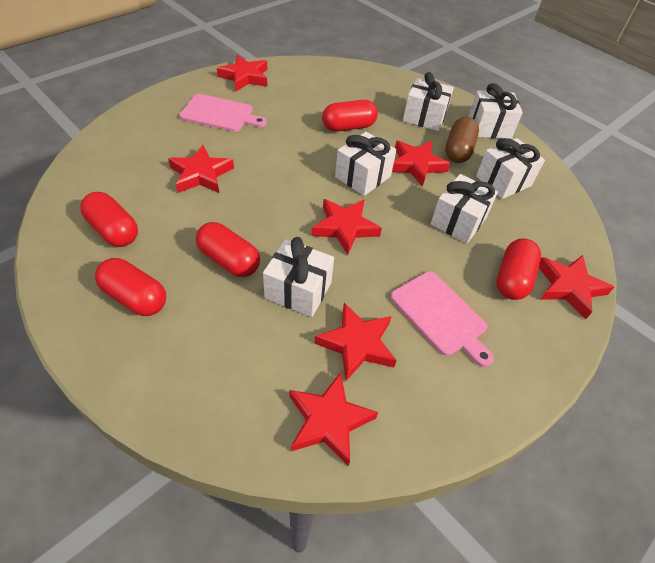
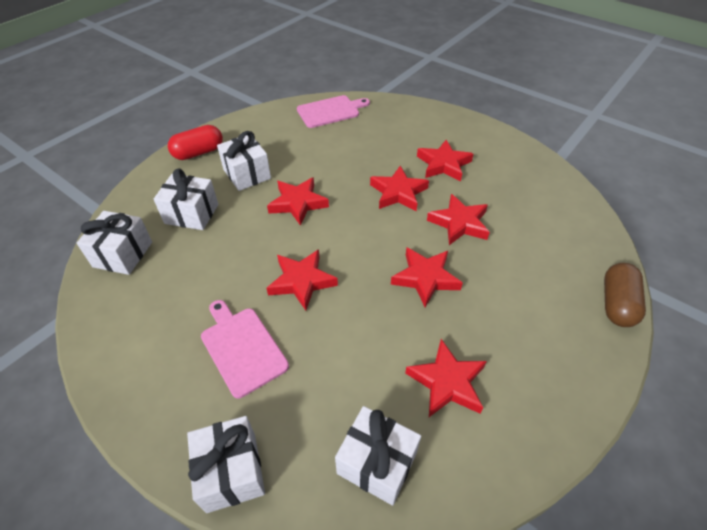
red capsule: 5 -> 1
white gift: 6 -> 5

